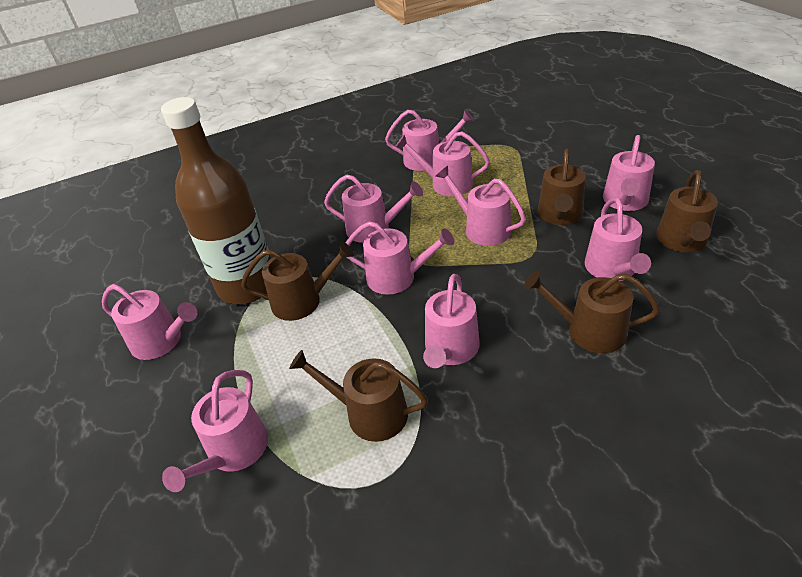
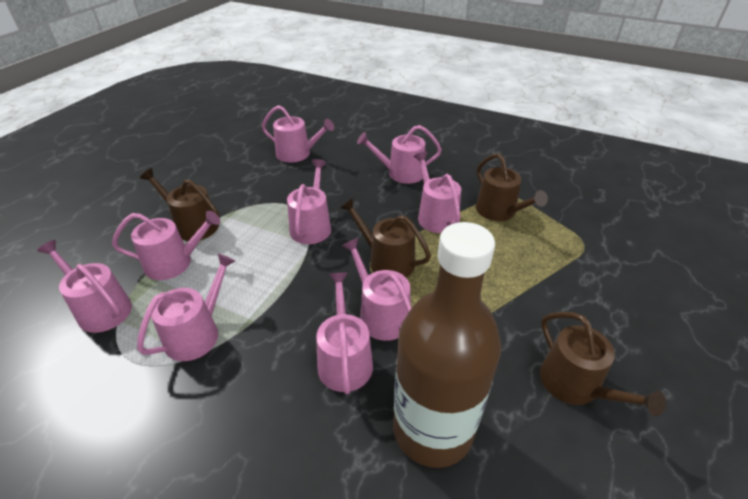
brown watering can: 5 -> 4
pink watering can: 10 -> 9

